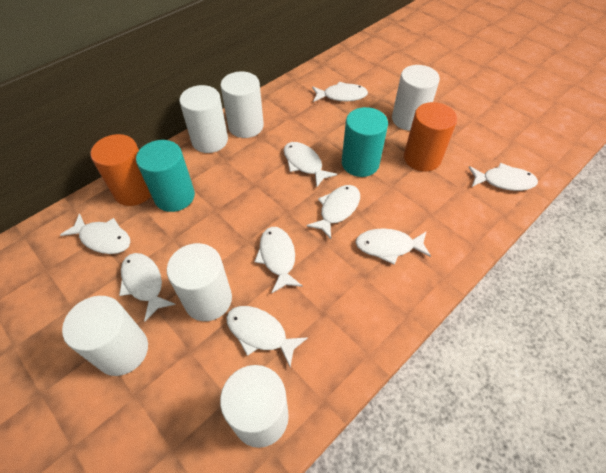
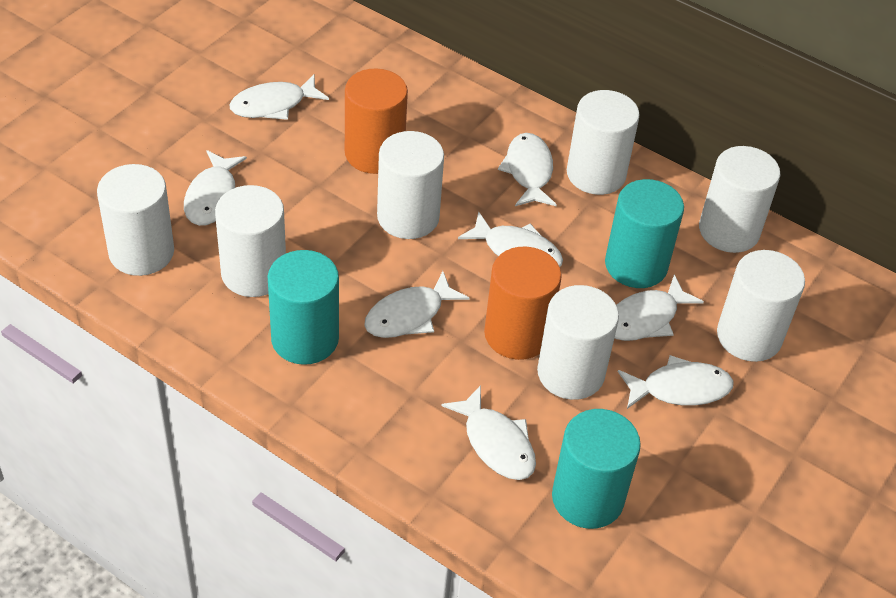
turquoise cylinder: 2 -> 3
white cylinder: 6 -> 7
white fish: 9 -> 8

